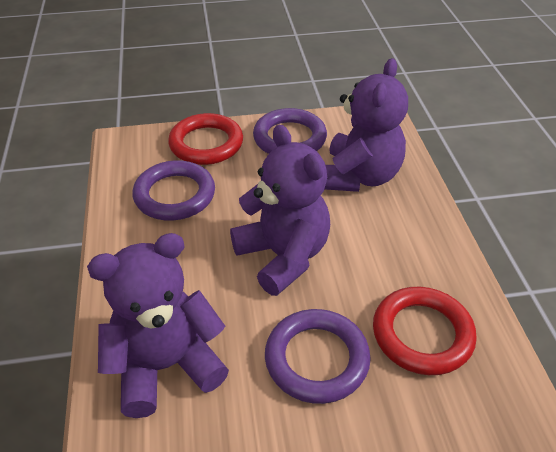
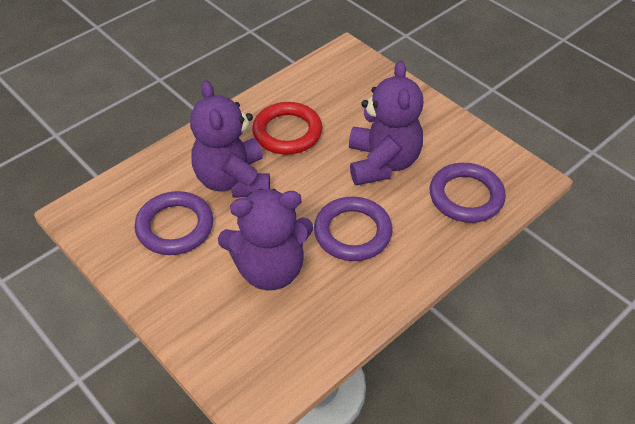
red ring: 2 -> 1

